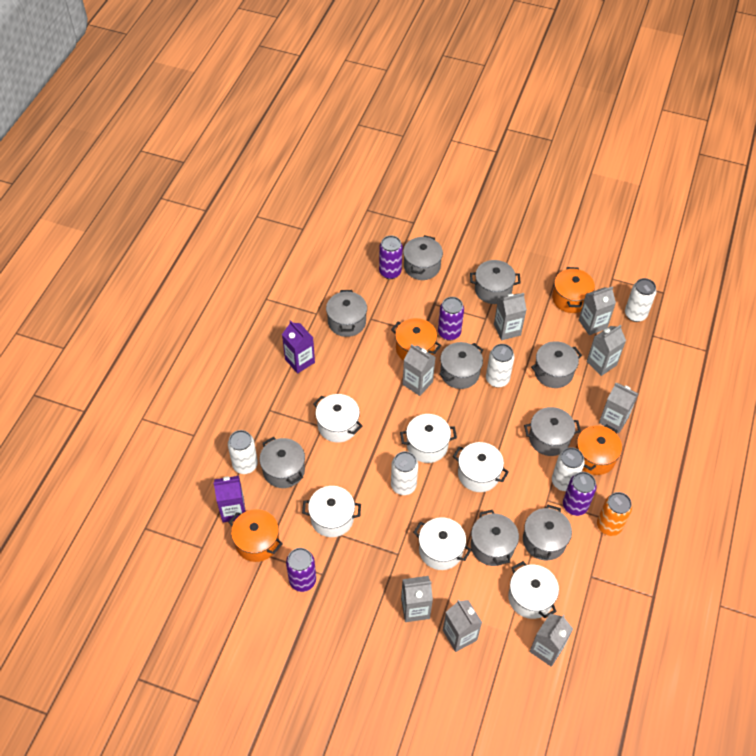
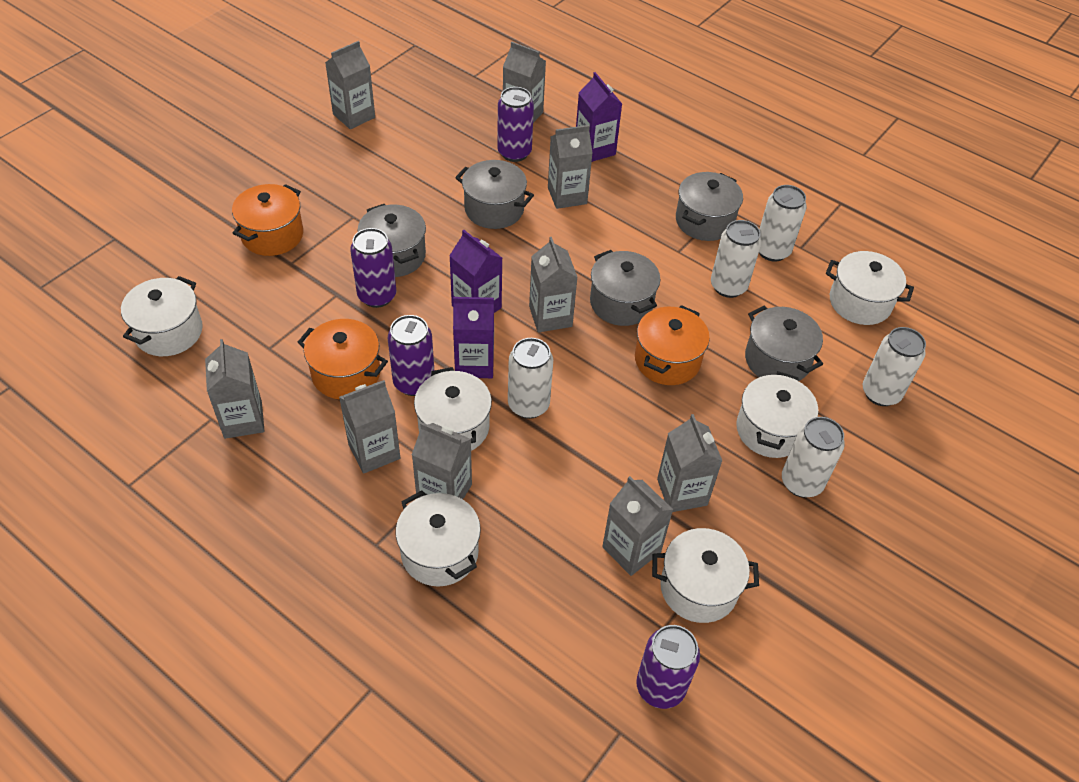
grey carton: 8 -> 9
grey pot: 9 -> 5
orange can: 1 -> 0
orange pot: 4 -> 3
purple carton: 2 -> 3

